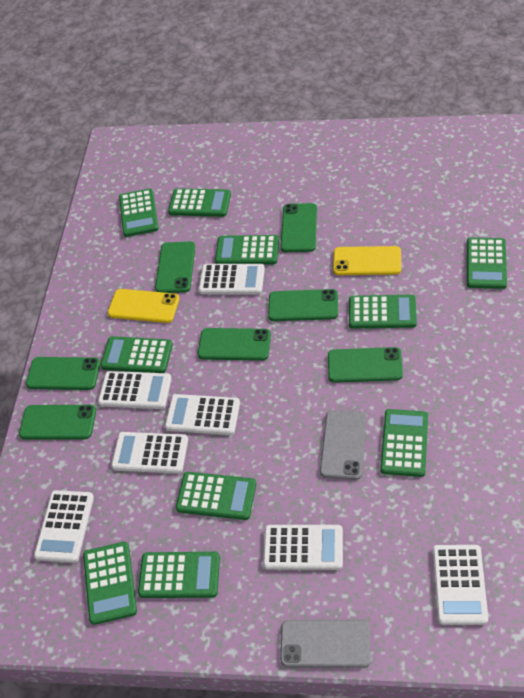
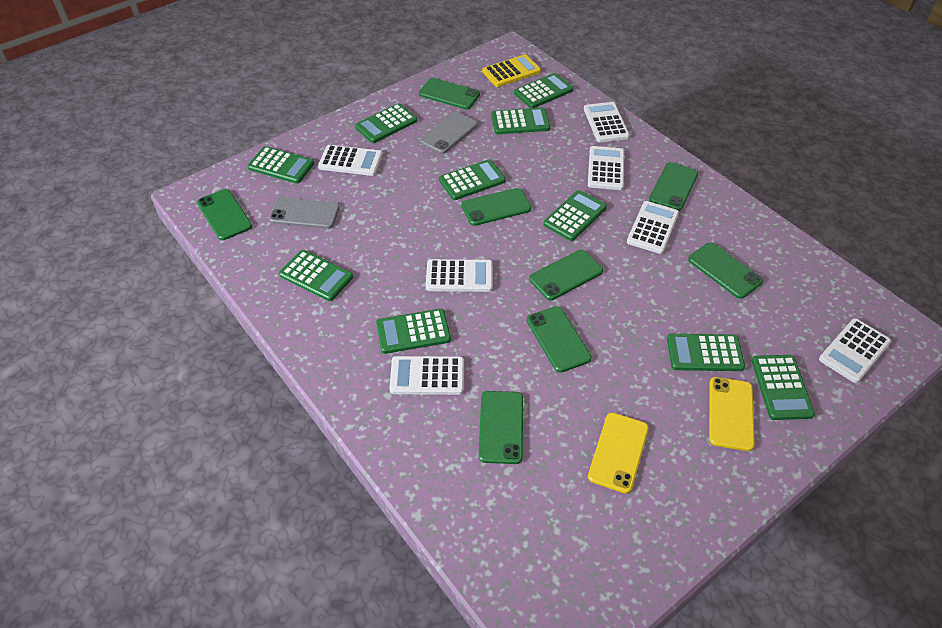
green phone: 7 -> 8
yellow calculator: 0 -> 1

